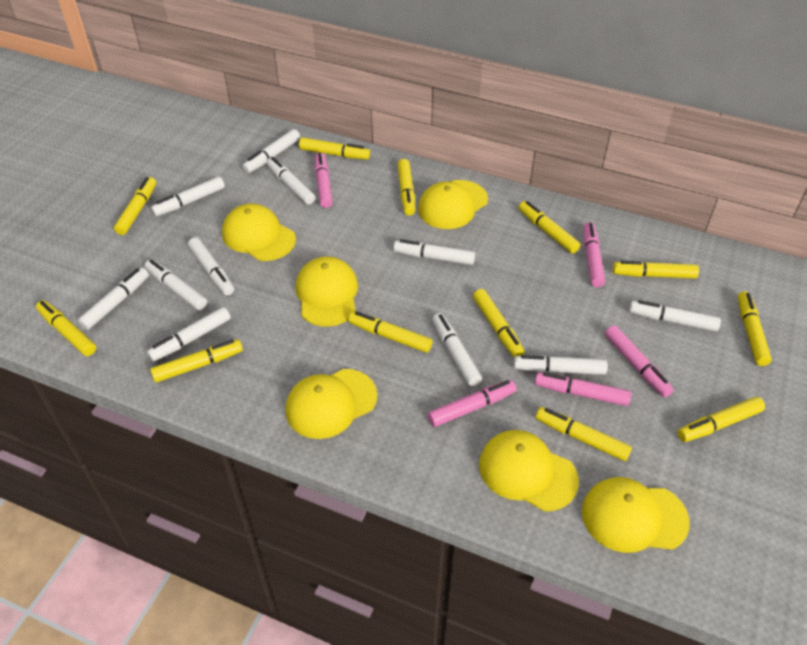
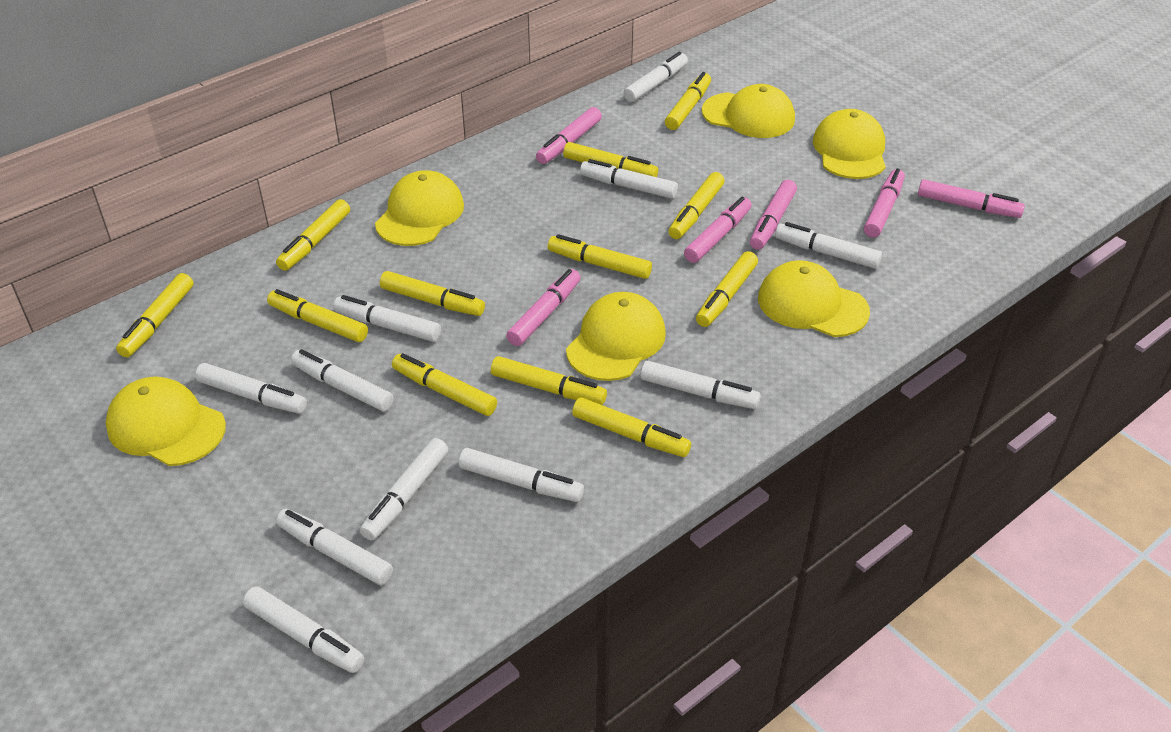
pink marker: 5 -> 6

